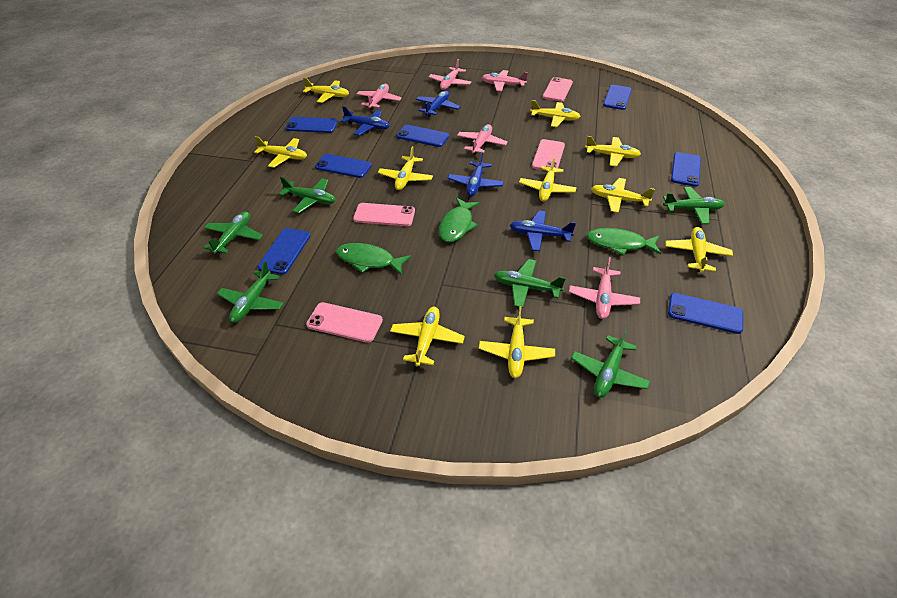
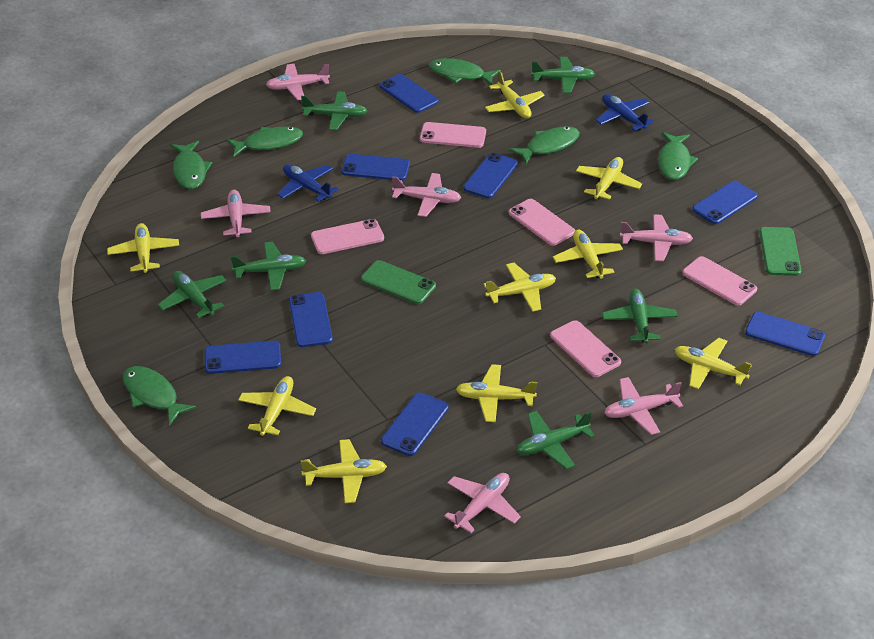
blue phone: 7 -> 8
blue plane: 4 -> 2
green fish: 3 -> 6
green phone: 0 -> 2
pink phone: 4 -> 5
pink plane: 5 -> 6
yellow plane: 10 -> 9

